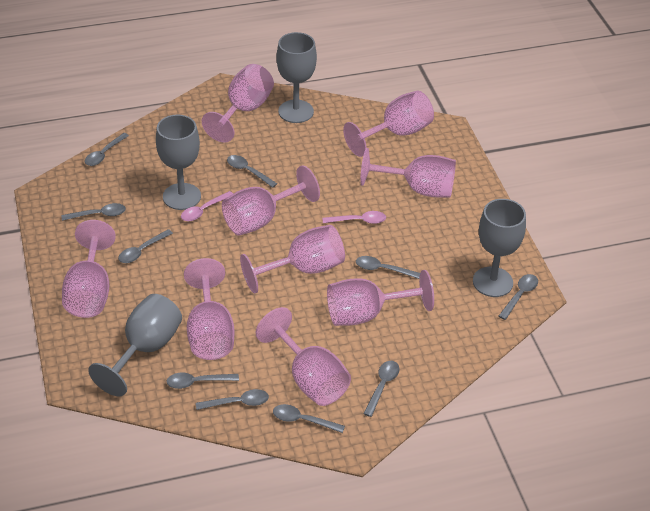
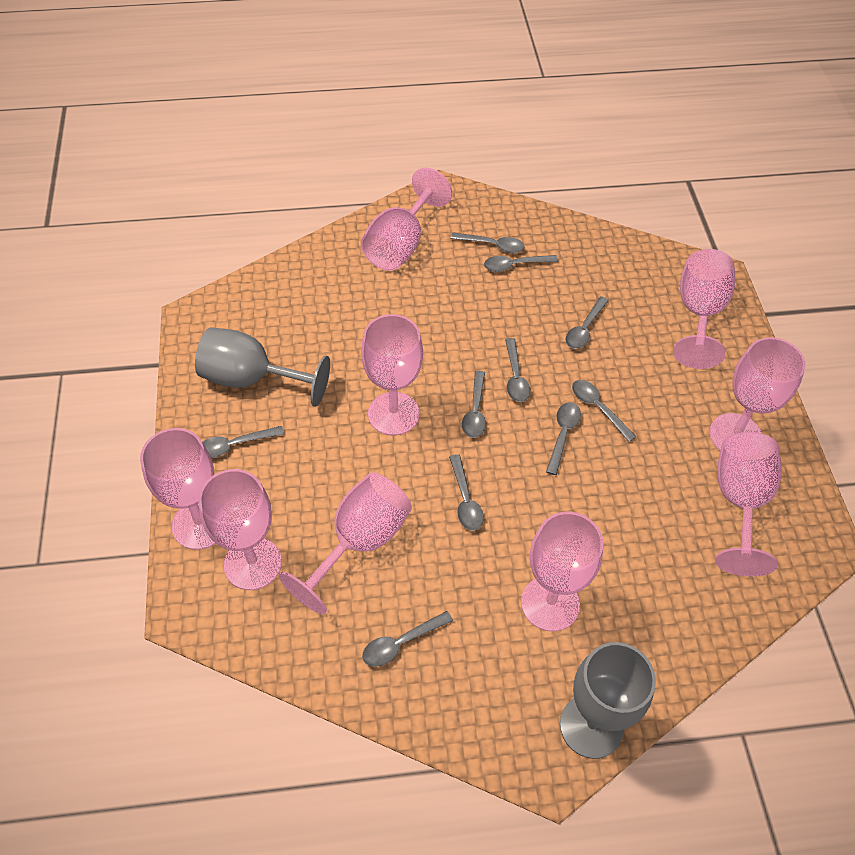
grey goblet: 4 -> 2
pink spoon: 2 -> 0

